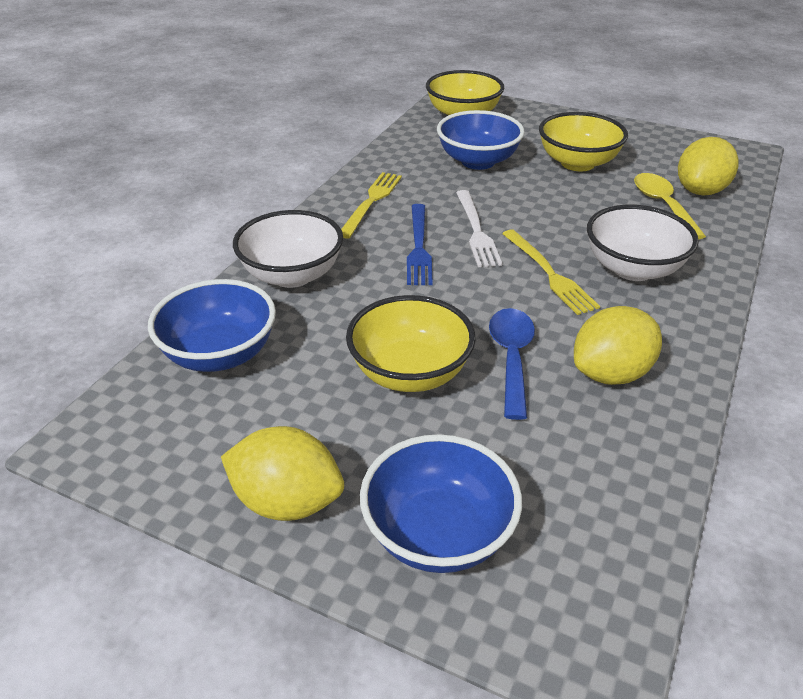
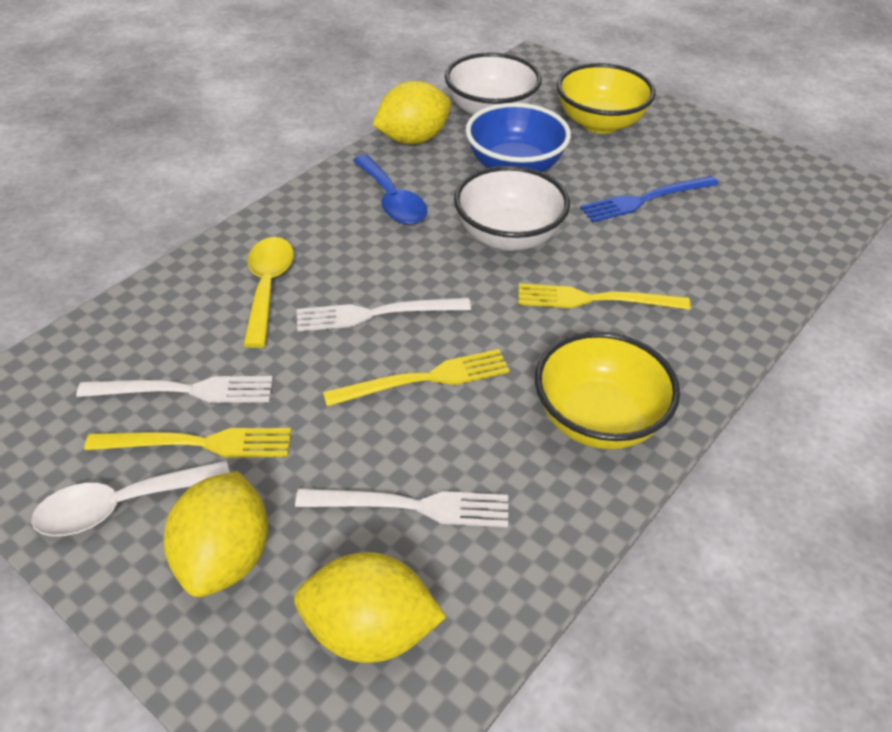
blue bowl: 3 -> 1
white fork: 1 -> 3
white spoon: 0 -> 1
yellow bowl: 3 -> 2
yellow fork: 2 -> 3

